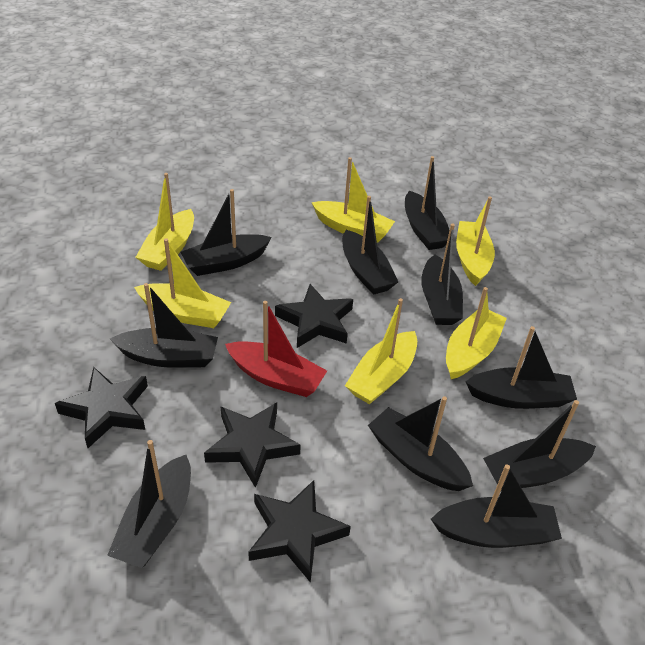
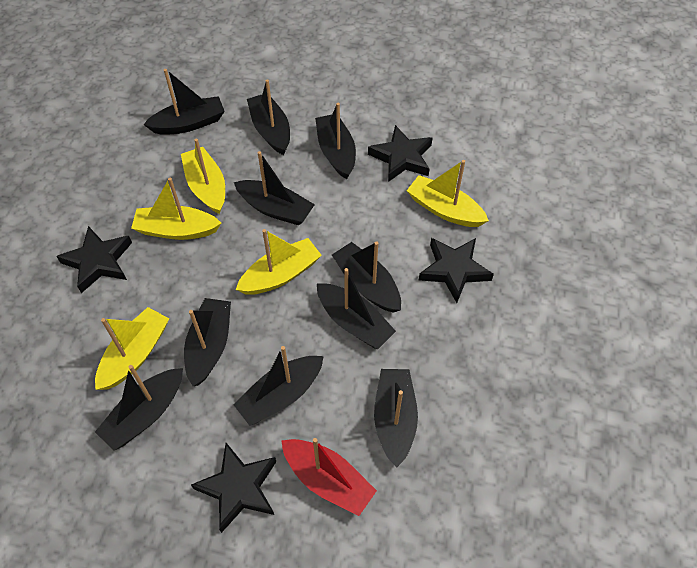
yellow boat: 6 -> 5

